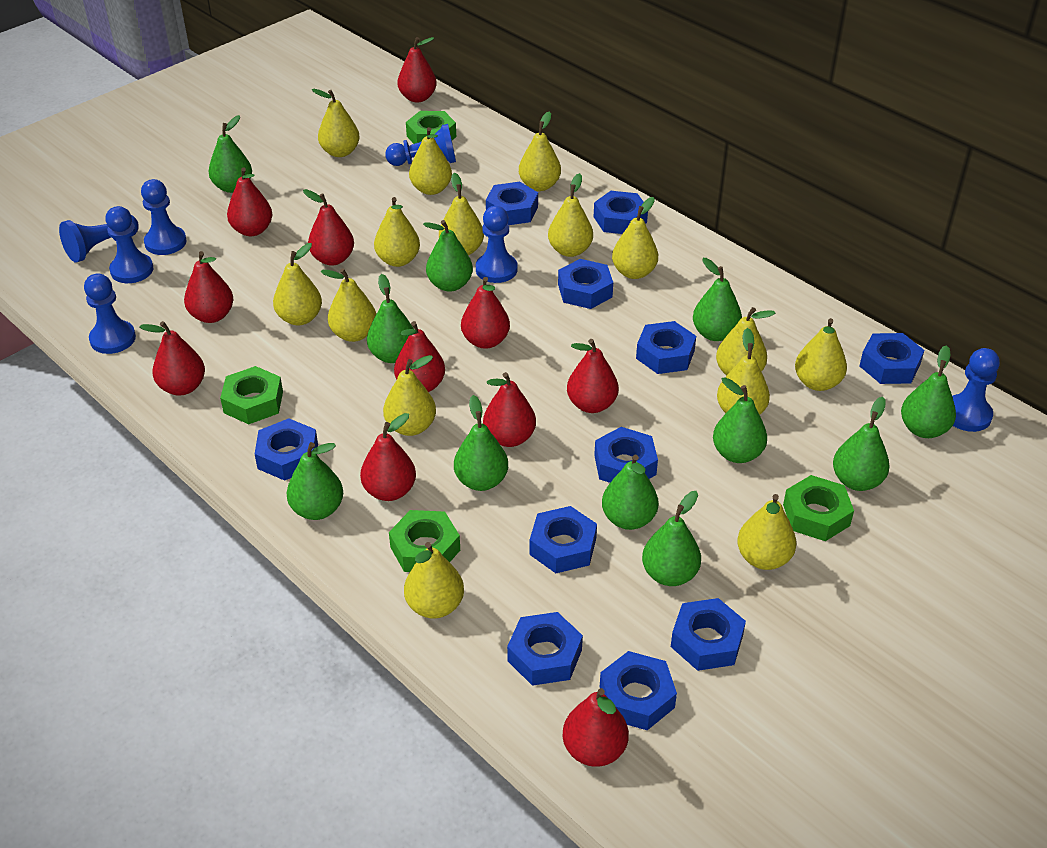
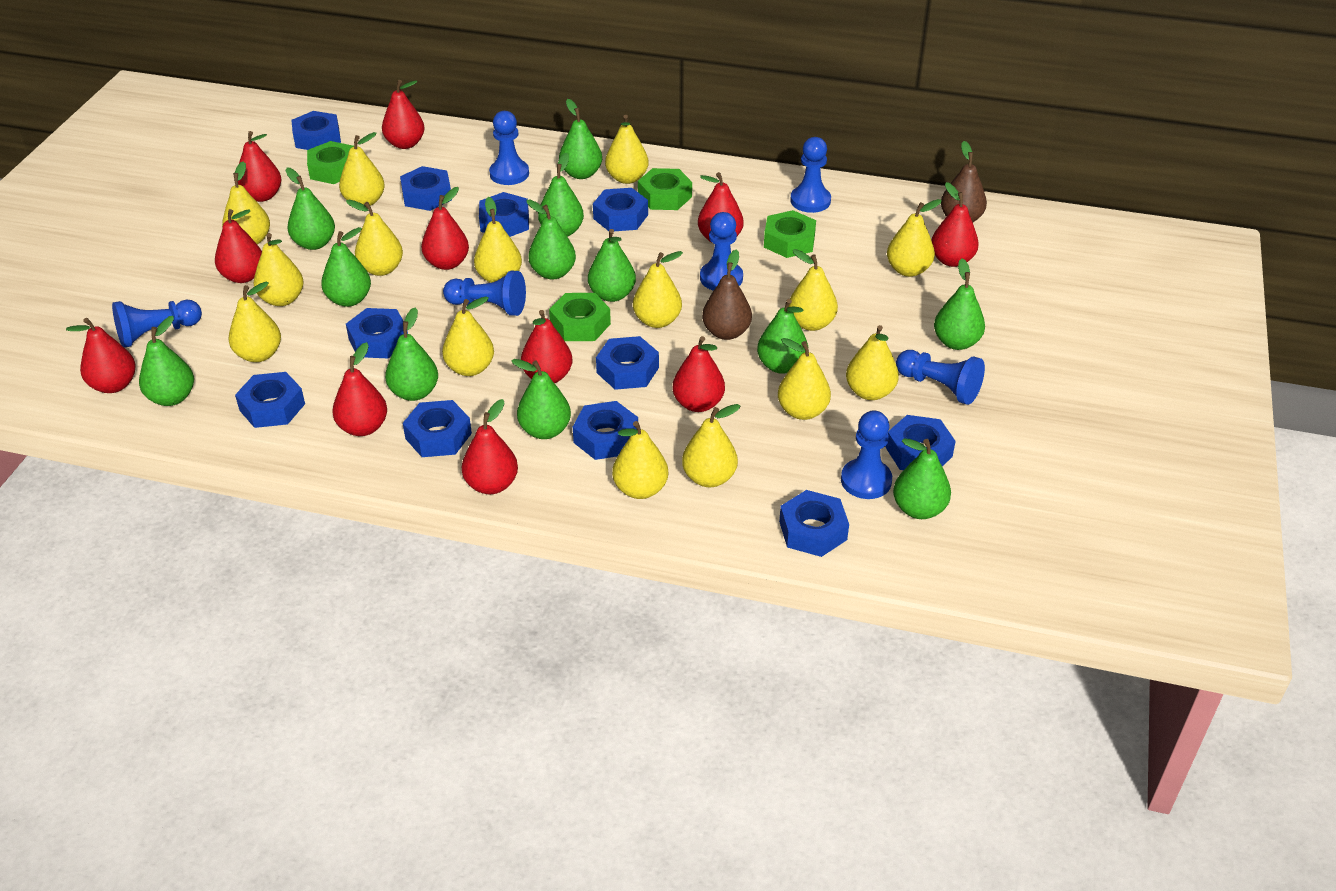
brown pear: 0 -> 2
green pear: 11 -> 12

